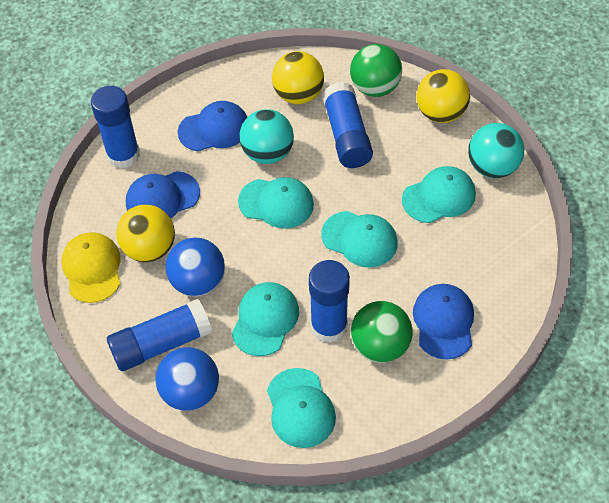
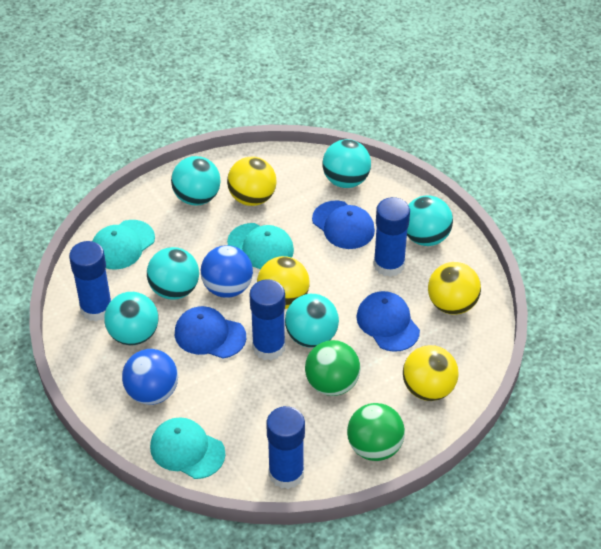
turquoise ball: 2 -> 6
turquoise cap: 5 -> 3
yellow ball: 3 -> 4
yellow cap: 1 -> 0

